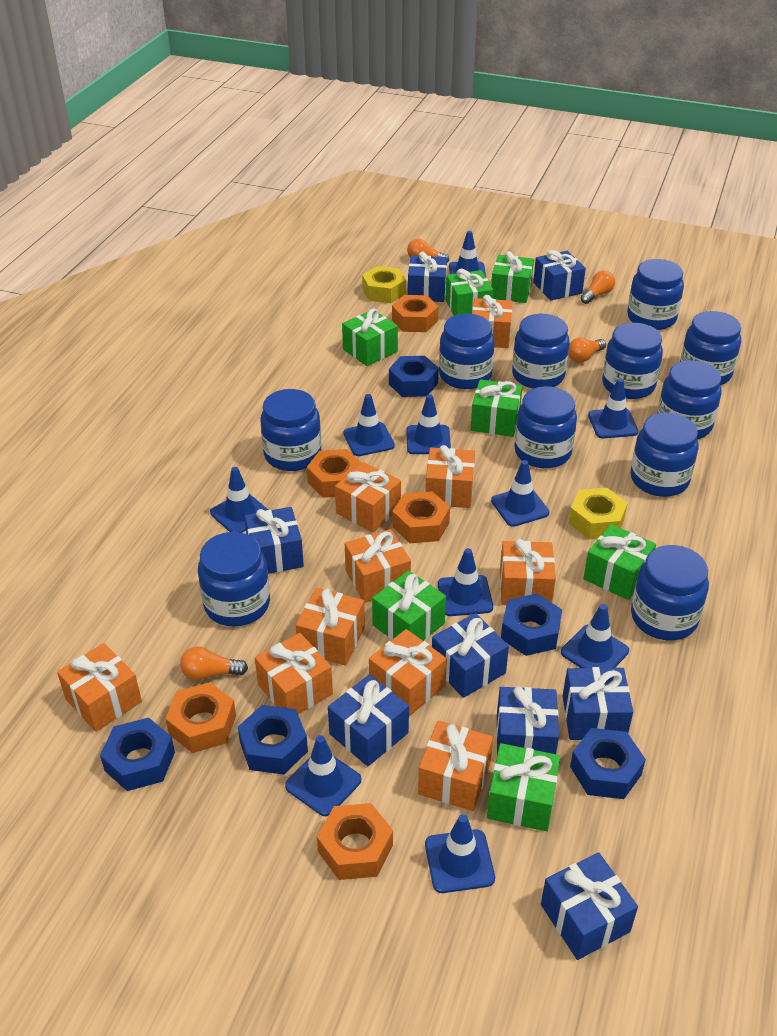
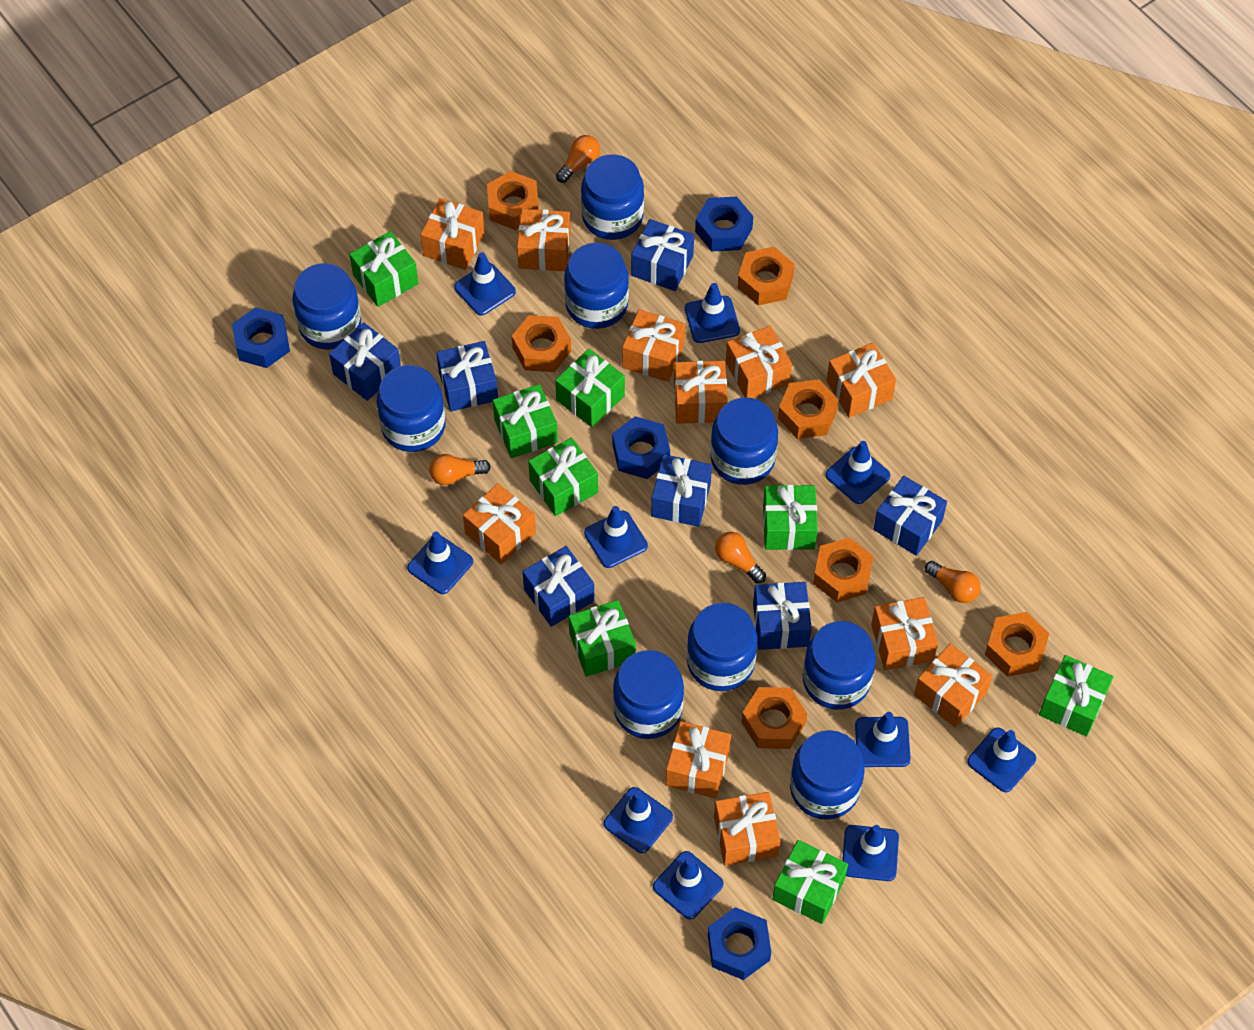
blue gift: 8 -> 7
blue jar: 11 -> 9
blue nut: 5 -> 4
green gift: 7 -> 8
orange gift: 10 -> 11
orange nut: 5 -> 7
yellow nut: 2 -> 0

